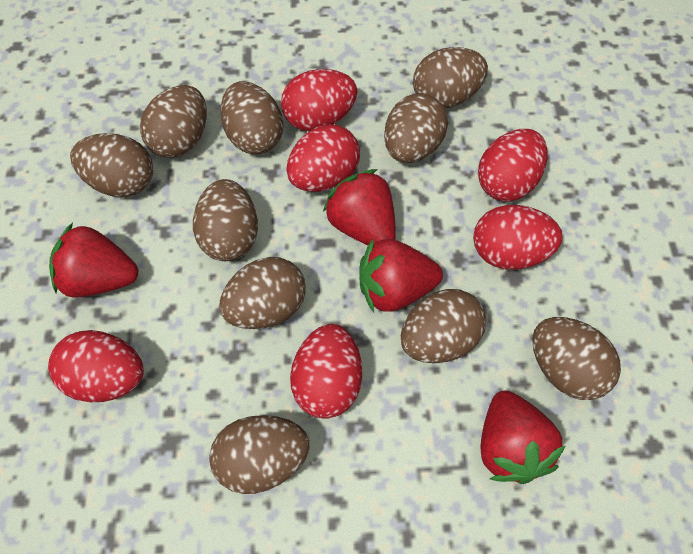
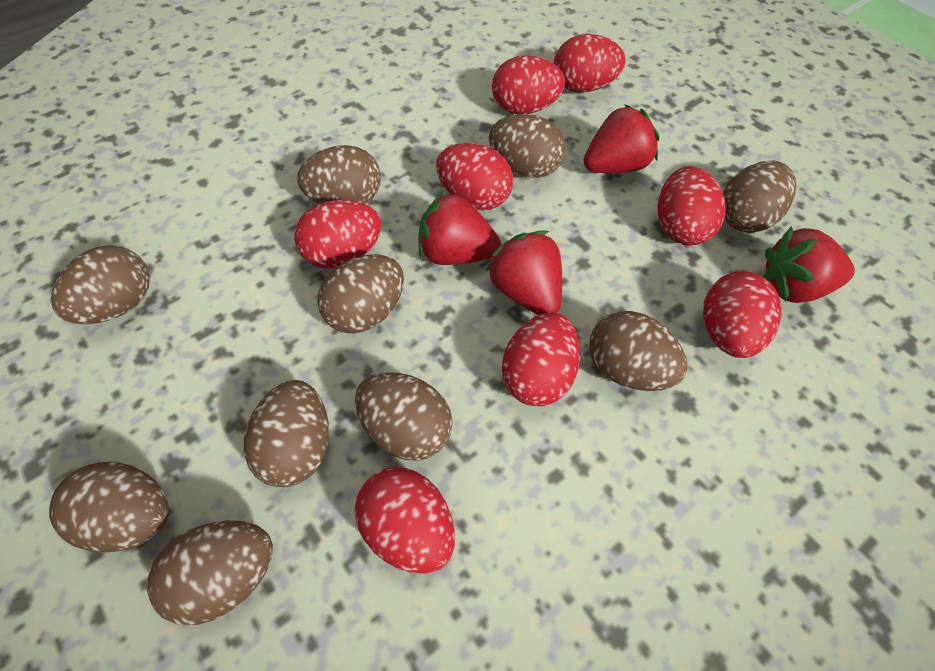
red egg: 6 -> 8

